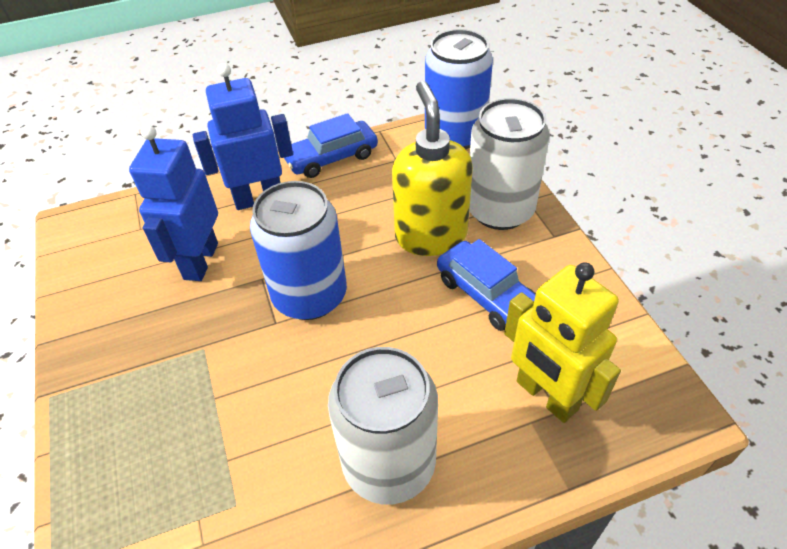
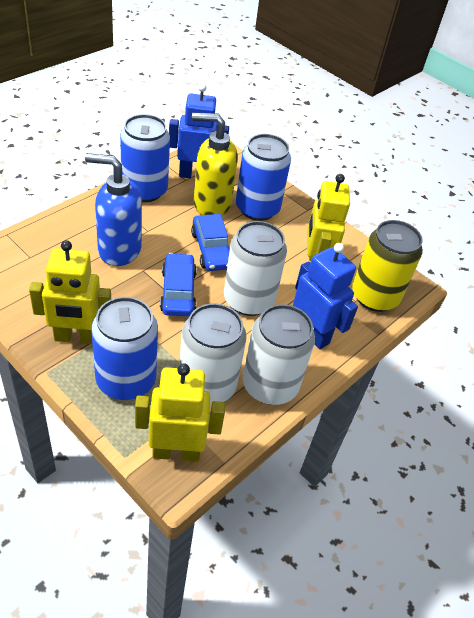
blue can: 2 -> 3
blue soap dispenser: 0 -> 1
white can: 2 -> 3
yellow can: 0 -> 1
yellow robot: 1 -> 3

